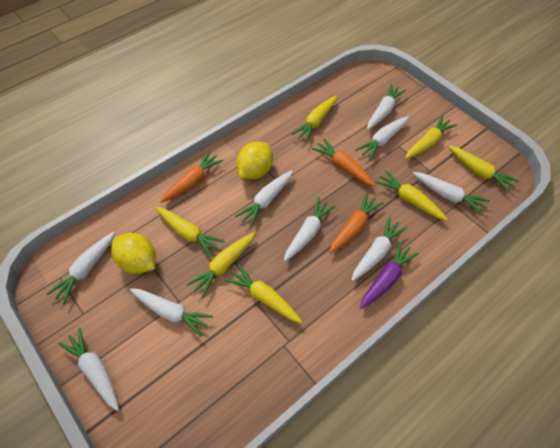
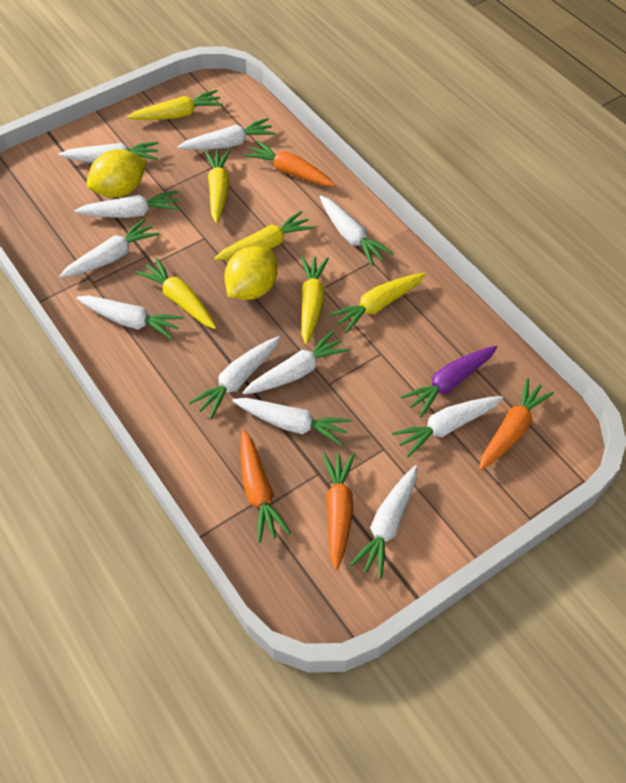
orange carrot: 3 -> 4
white carrot: 9 -> 11
yellow carrot: 7 -> 6

